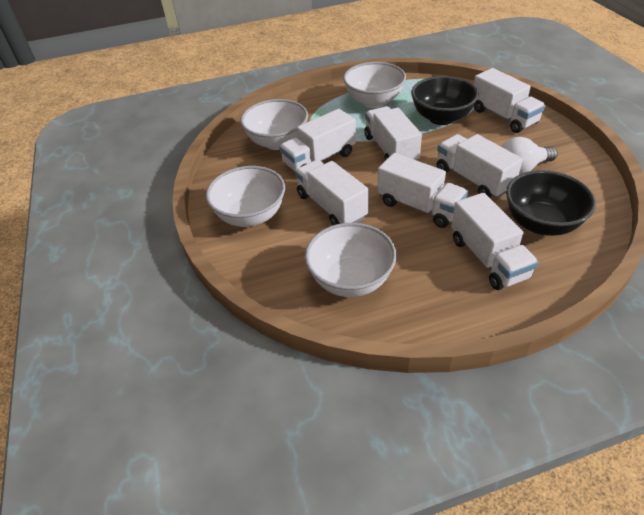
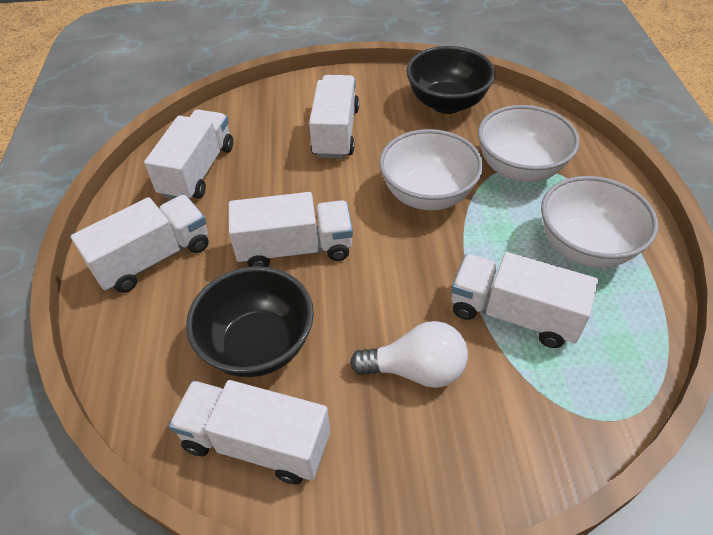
white bowl: 4 -> 3
white truck: 7 -> 6

